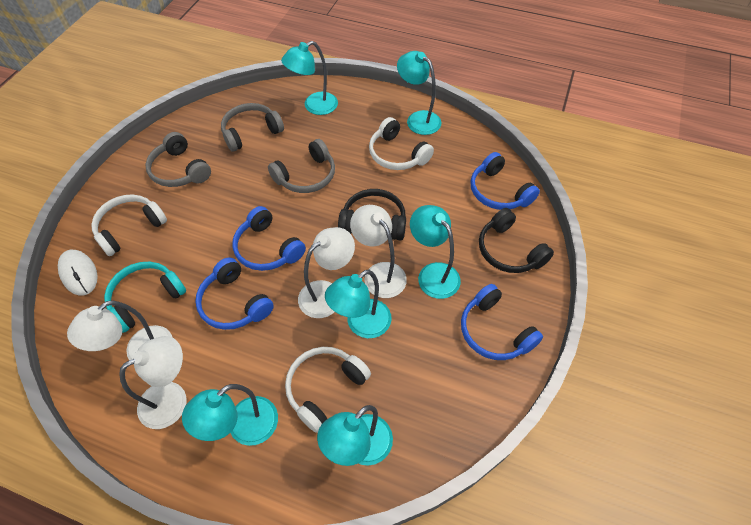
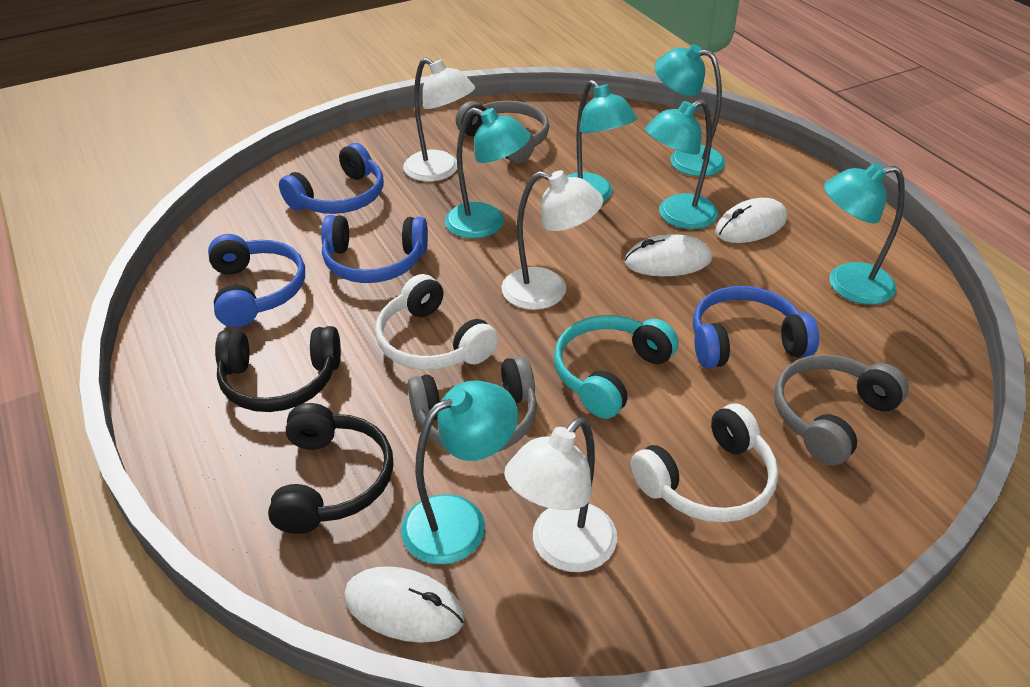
white headphones: 3 -> 2
white lamp: 4 -> 3
white mouse: 1 -> 3

